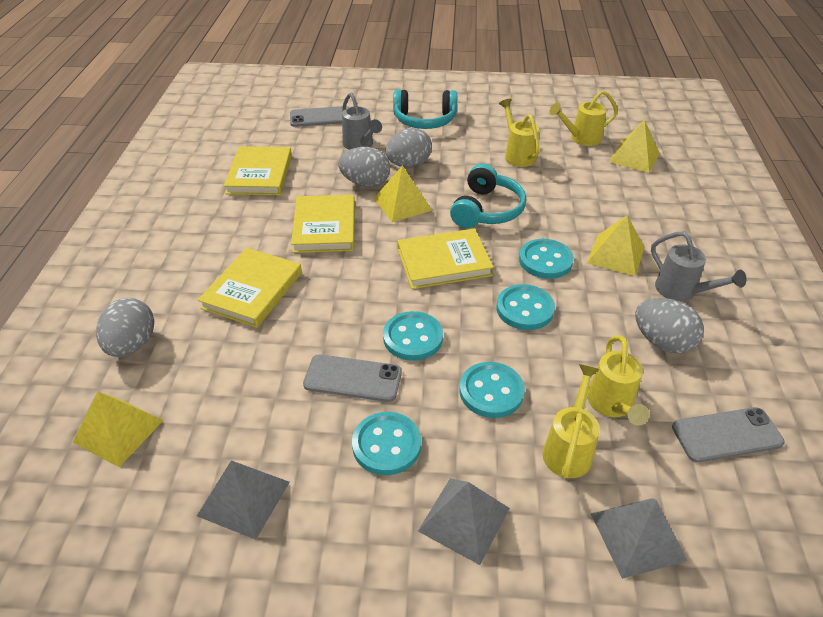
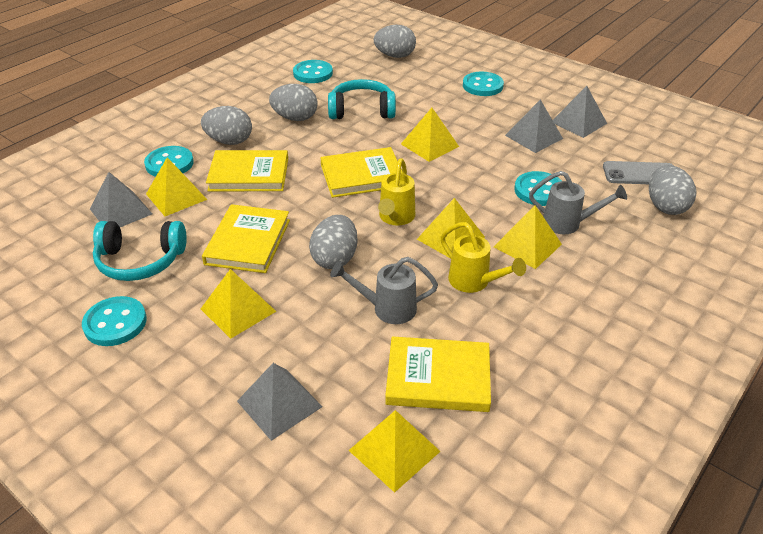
grey egg: 4 -> 5
grey phone: 3 -> 1
grey pyramid: 3 -> 4
yellow pyramid: 4 -> 6
yellow watering can: 4 -> 2

